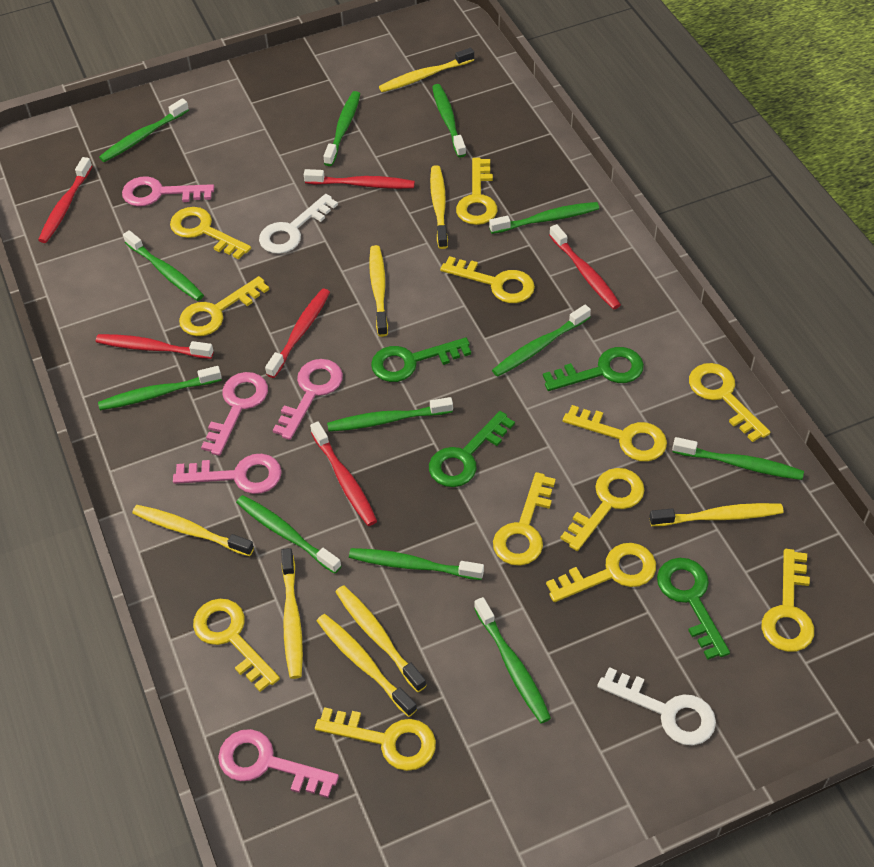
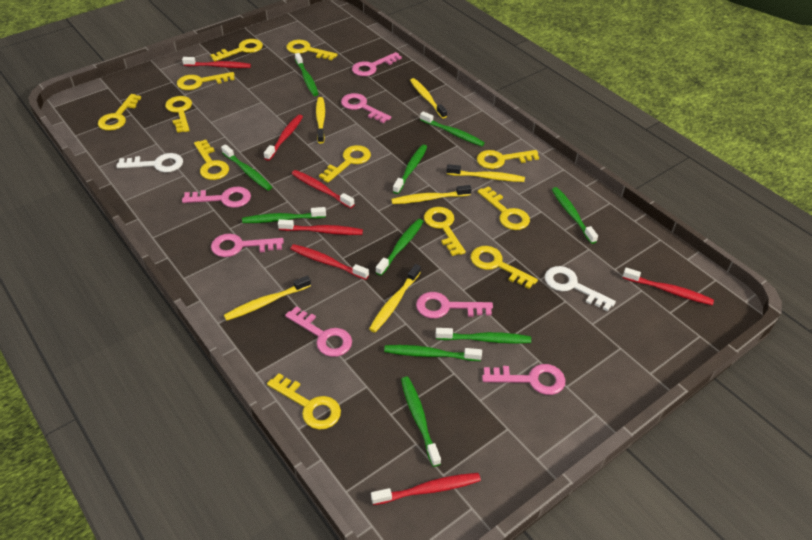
green key: 4 -> 0
green toothbrush: 12 -> 10
pink key: 5 -> 7
red toothbrush: 6 -> 7
yellow toothbrush: 8 -> 6

